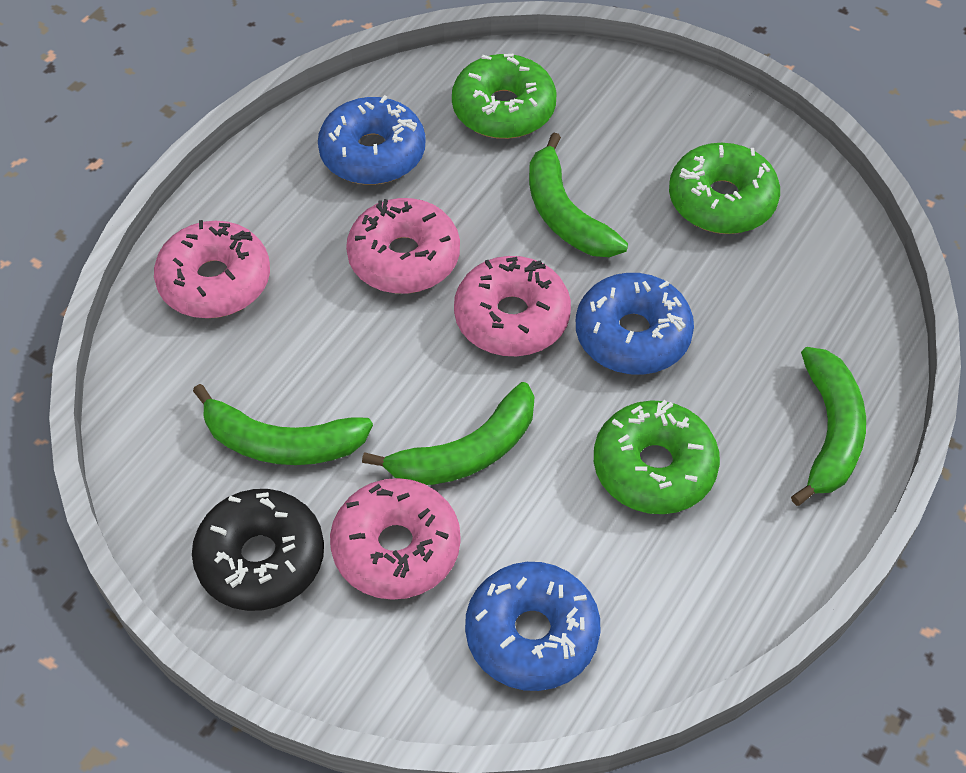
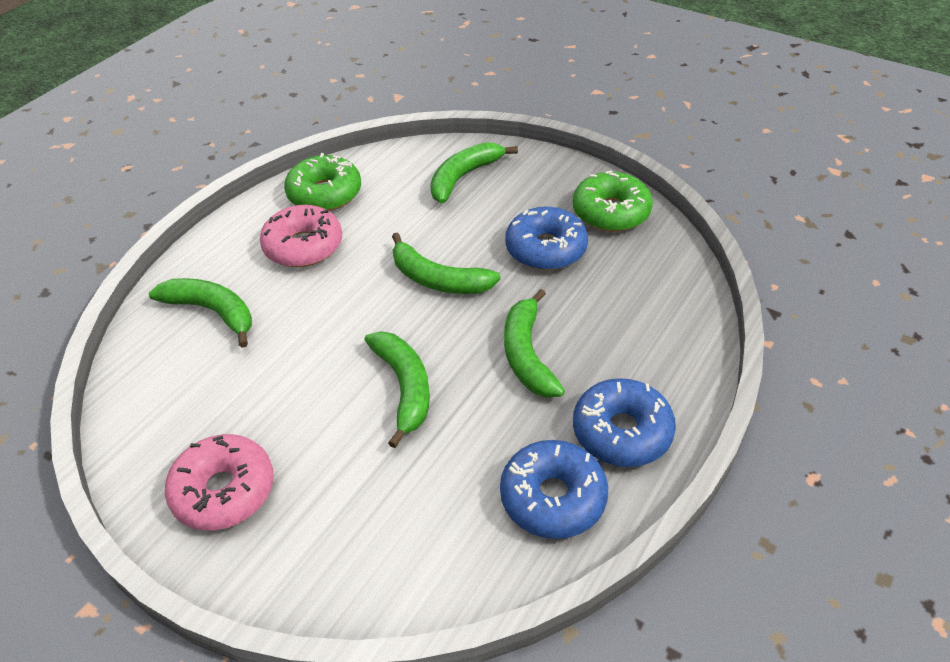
black donut: 1 -> 0
green banana: 4 -> 5
green donut: 3 -> 2
pink donut: 4 -> 2

